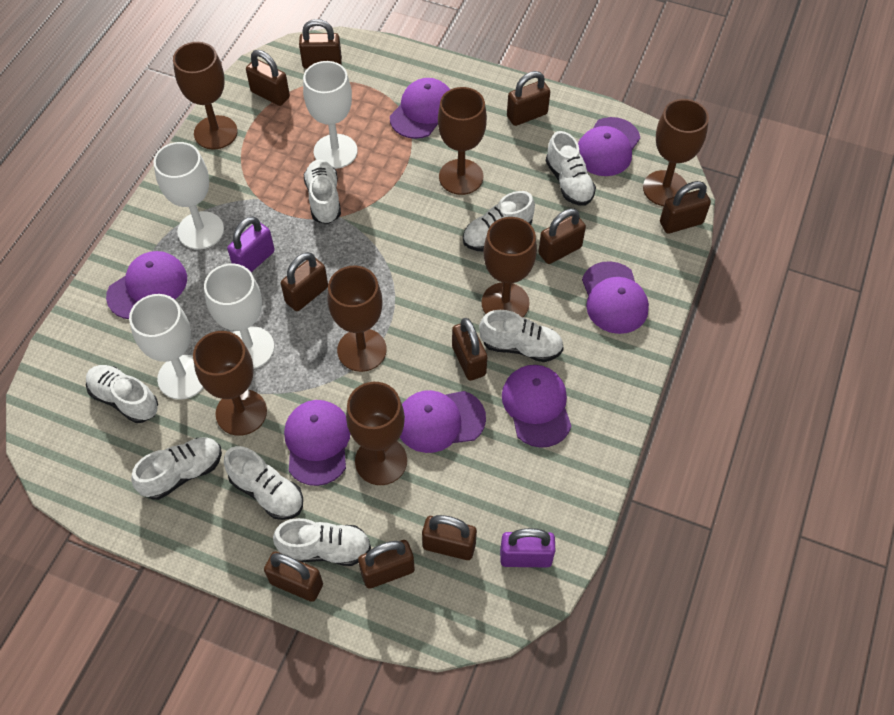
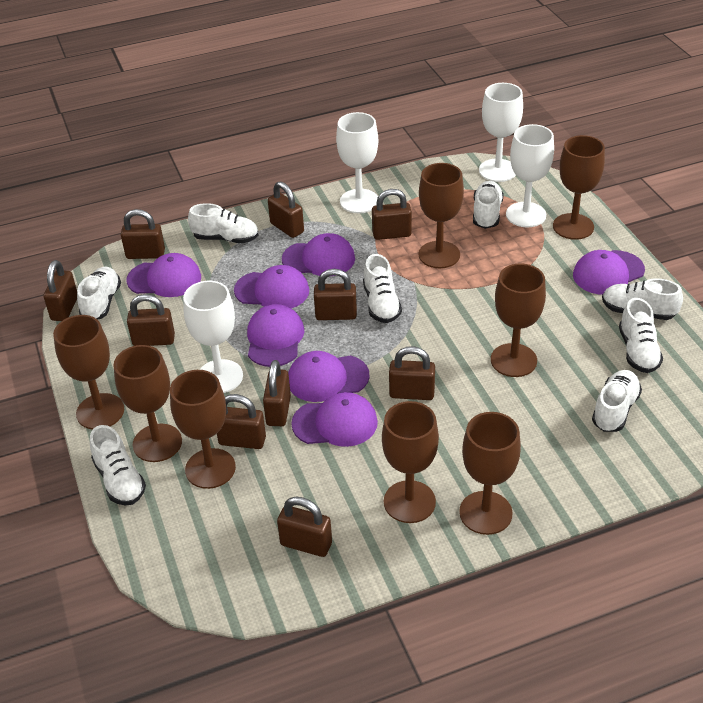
brown goblet: 7 -> 8
purple padlock: 2 -> 0

